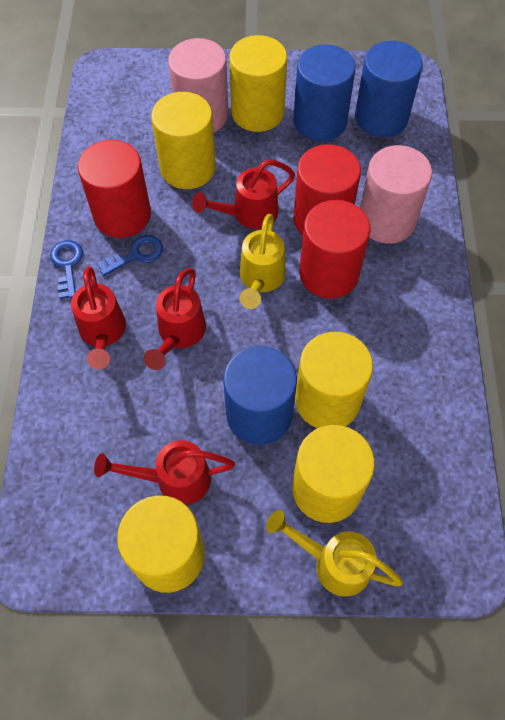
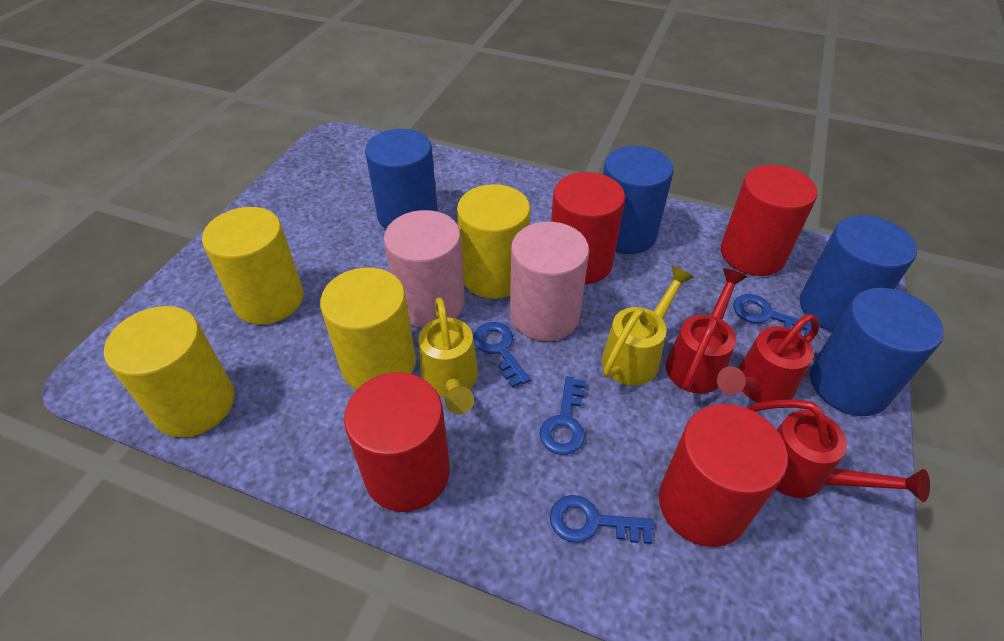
blue cylinder: 3 -> 4
blue key: 2 -> 4
red cylinder: 3 -> 4
red watering can: 4 -> 3
yellow cylinder: 5 -> 4

